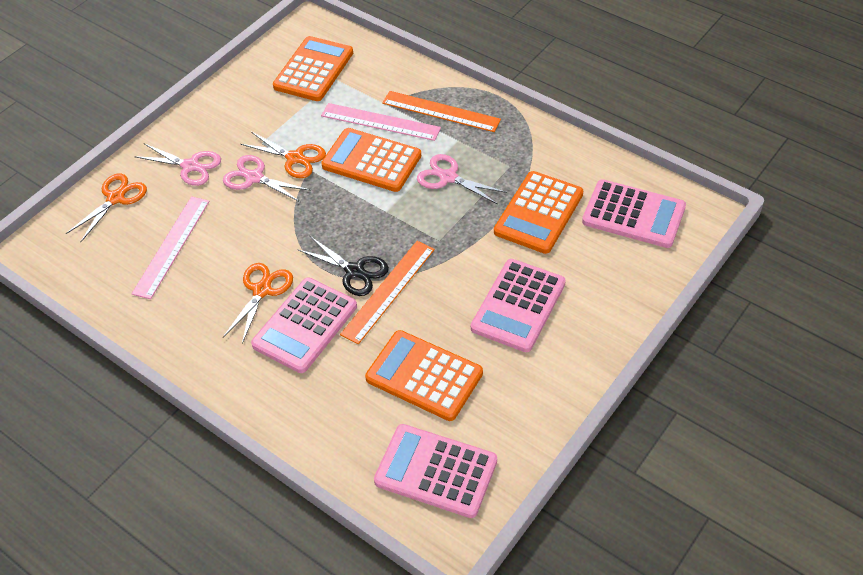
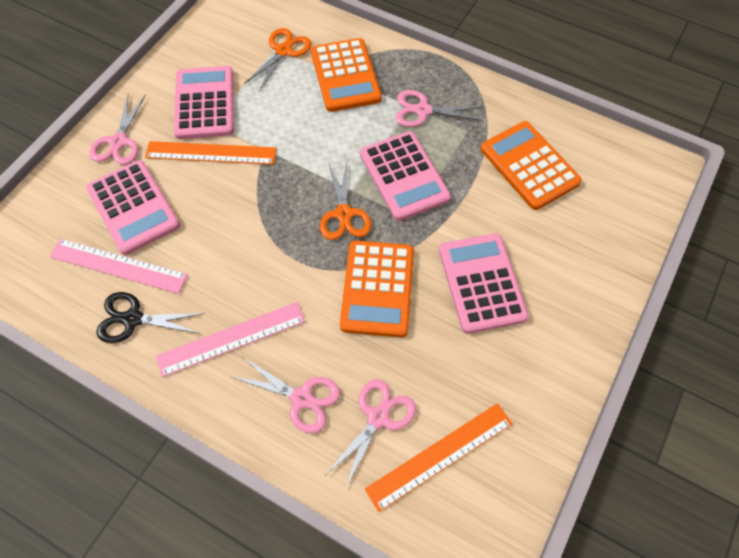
orange calculator: 4 -> 3
orange scissors: 3 -> 2
pink scissors: 3 -> 4

